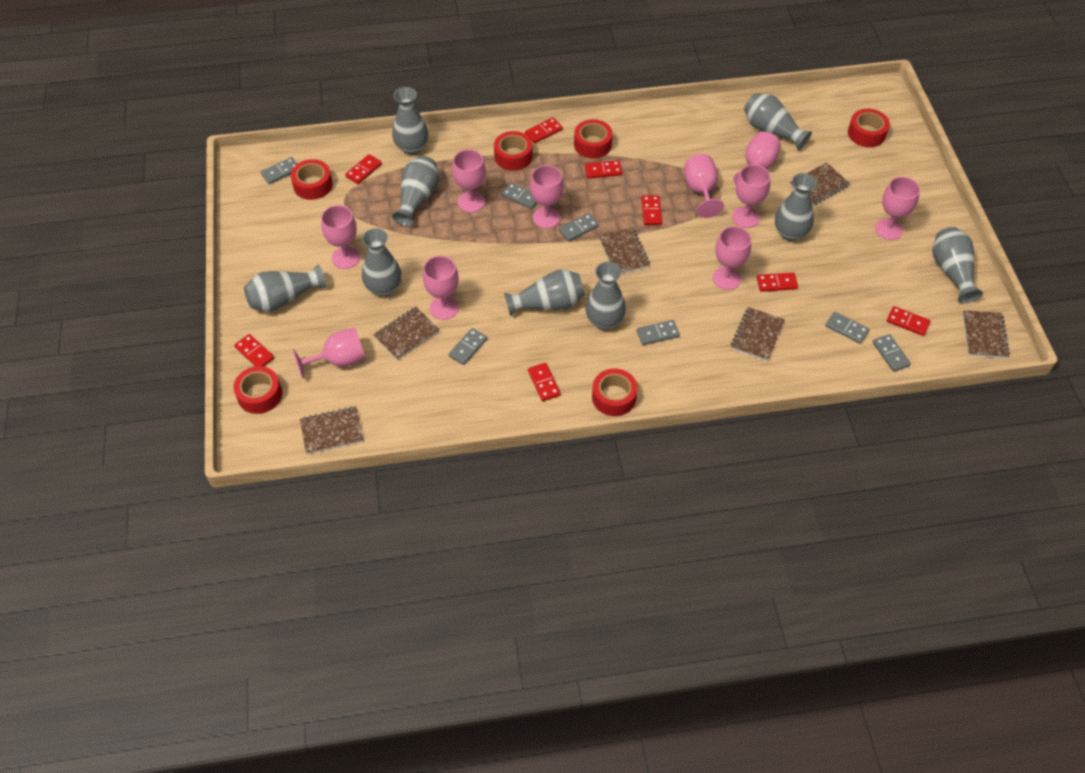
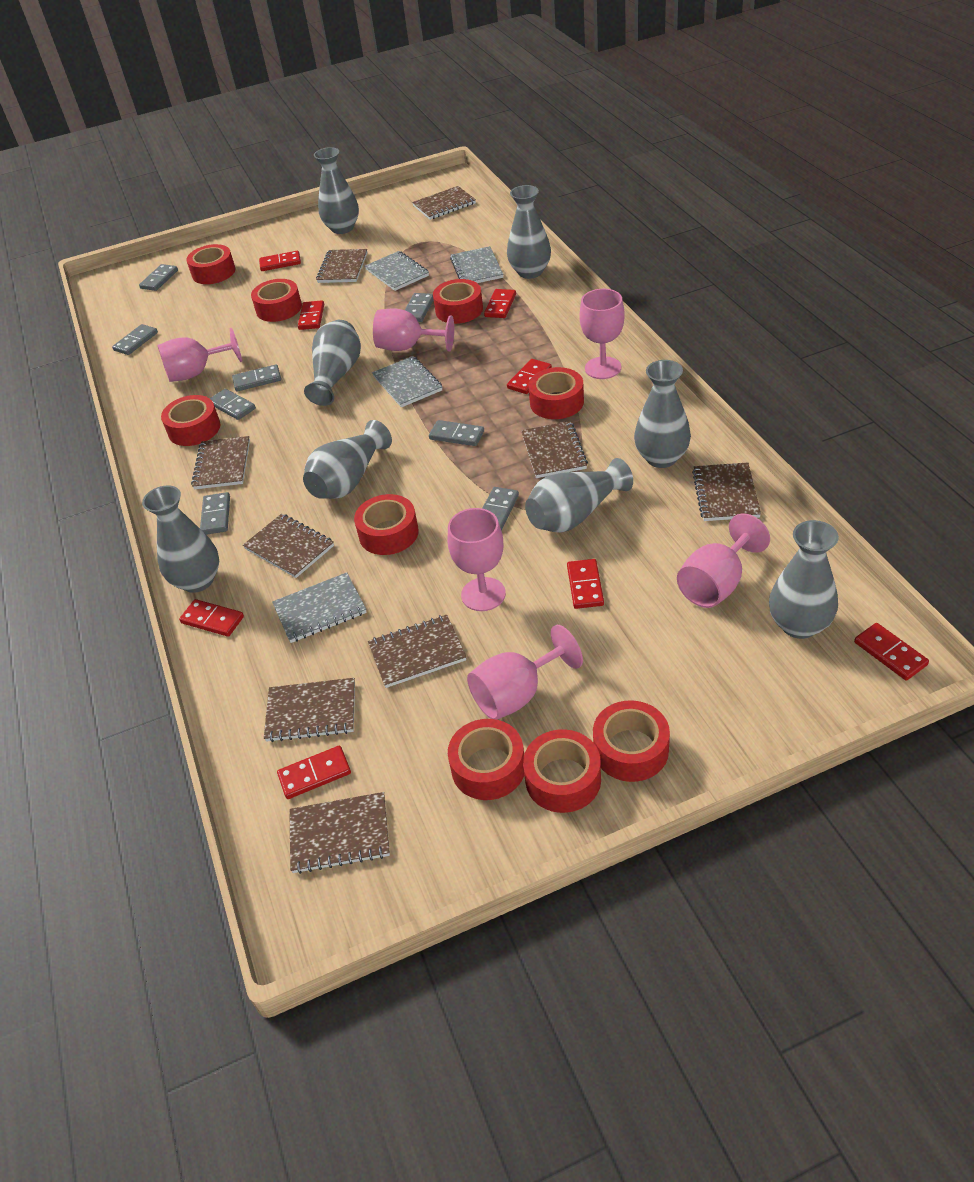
brown notebook: 6 -> 9
grey domino: 7 -> 8
grey notebook: 0 -> 4
grey vase: 9 -> 8
pink goblet: 10 -> 6
red tape: 6 -> 9

